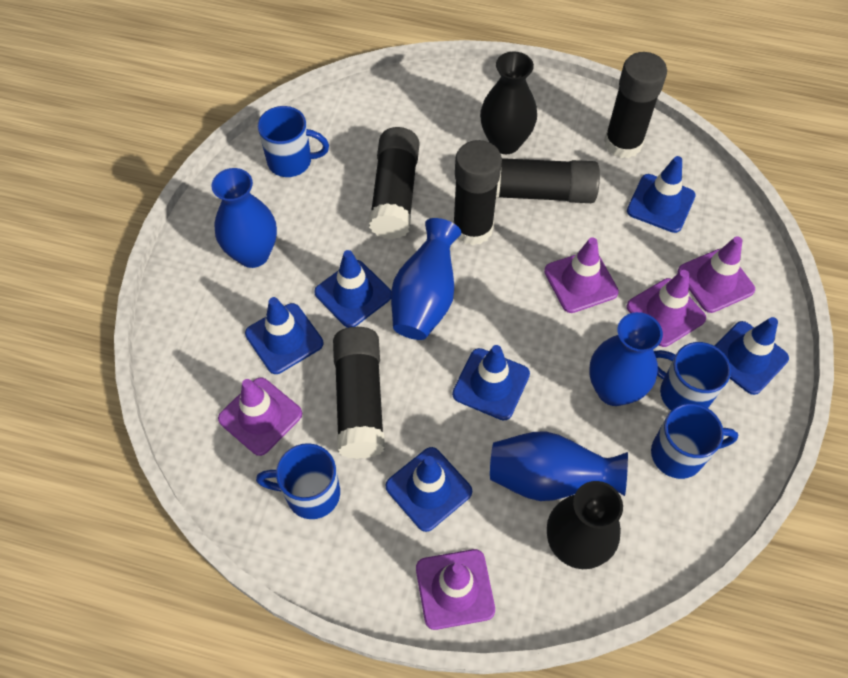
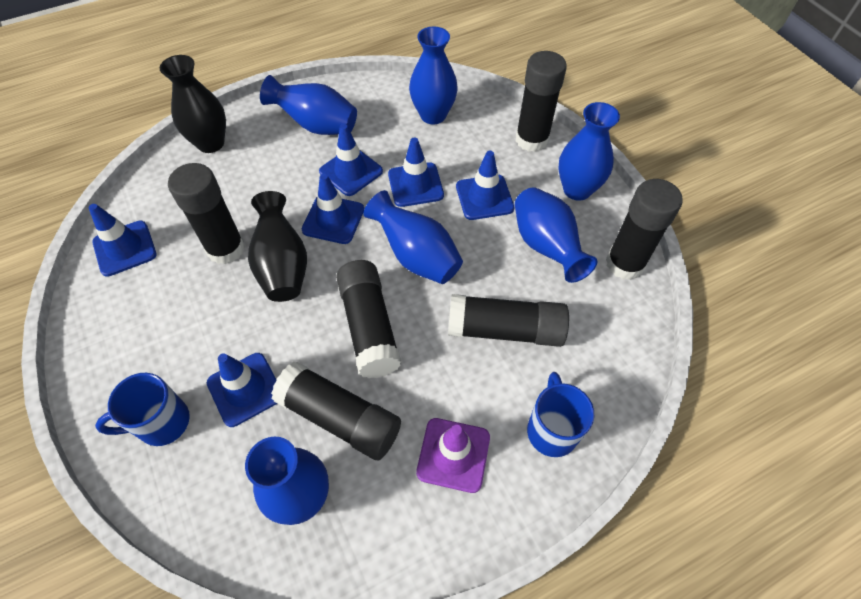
black glue stick: 5 -> 6
blue mug: 4 -> 2
blue vase: 4 -> 6
purple traffic cone: 5 -> 1

